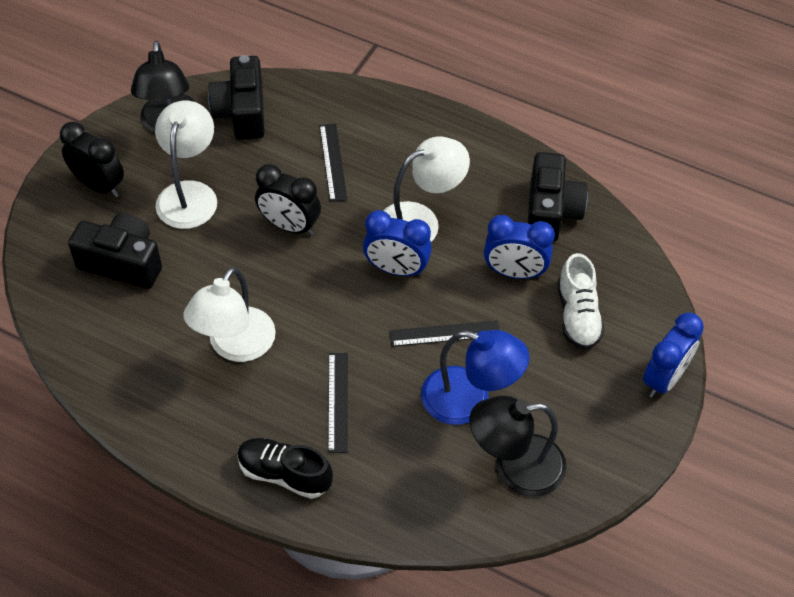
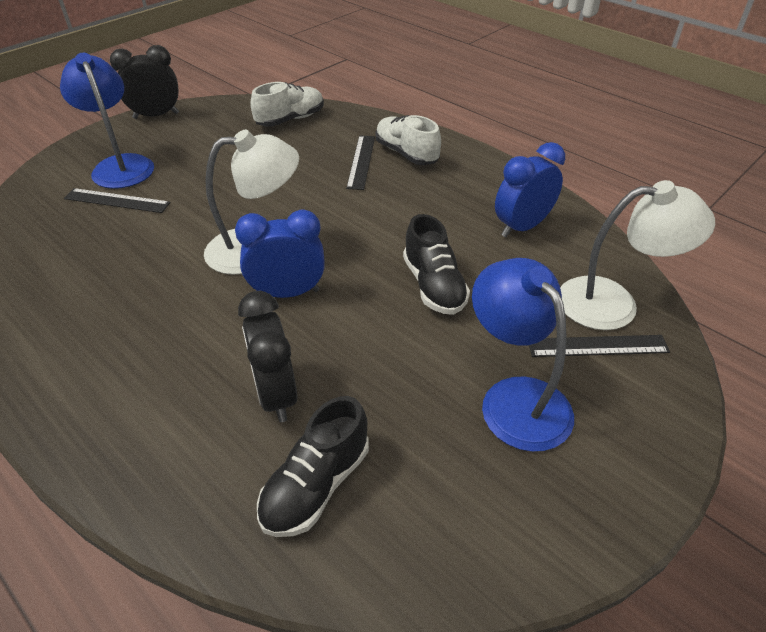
black camera: 3 -> 0
black lamp: 2 -> 0
black shoe: 1 -> 2
blue clock: 3 -> 2
blue lamp: 1 -> 2
white lamp: 3 -> 2
white shoe: 1 -> 2

